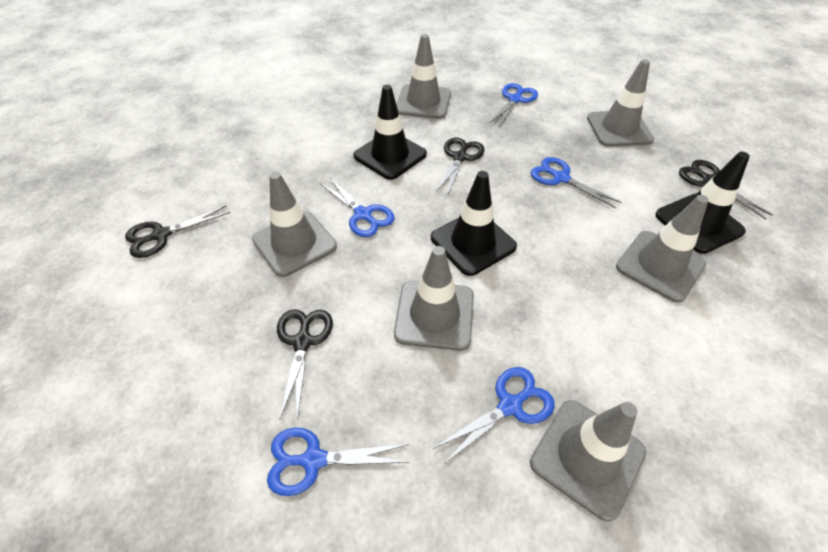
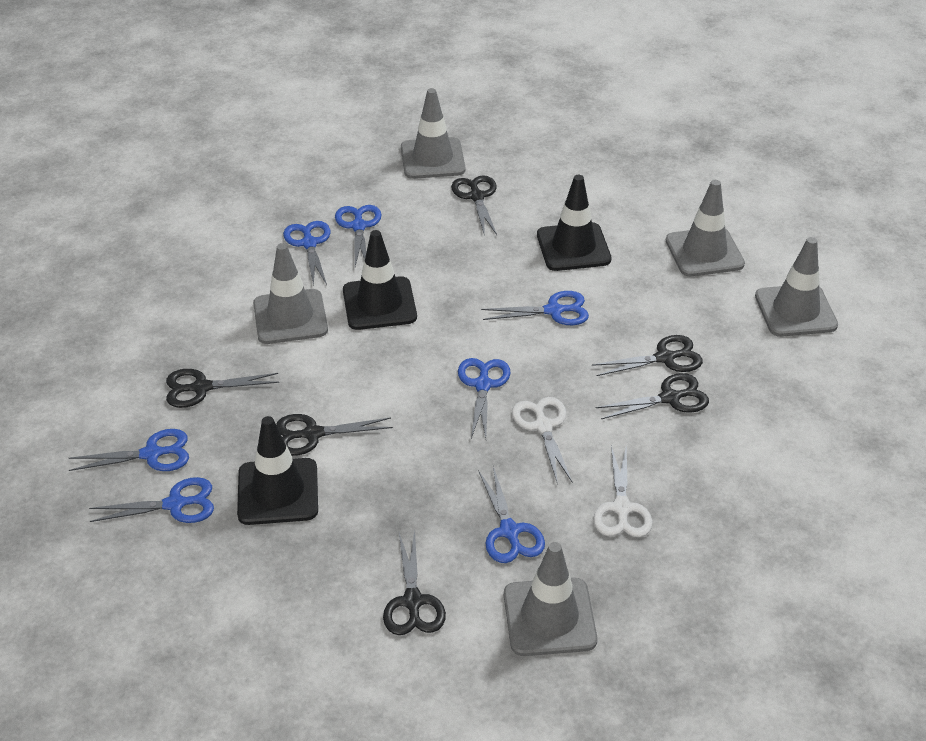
black scissors: 4 -> 6
blue scissors: 5 -> 7
grey traffic cone: 6 -> 5
white scissors: 0 -> 2

